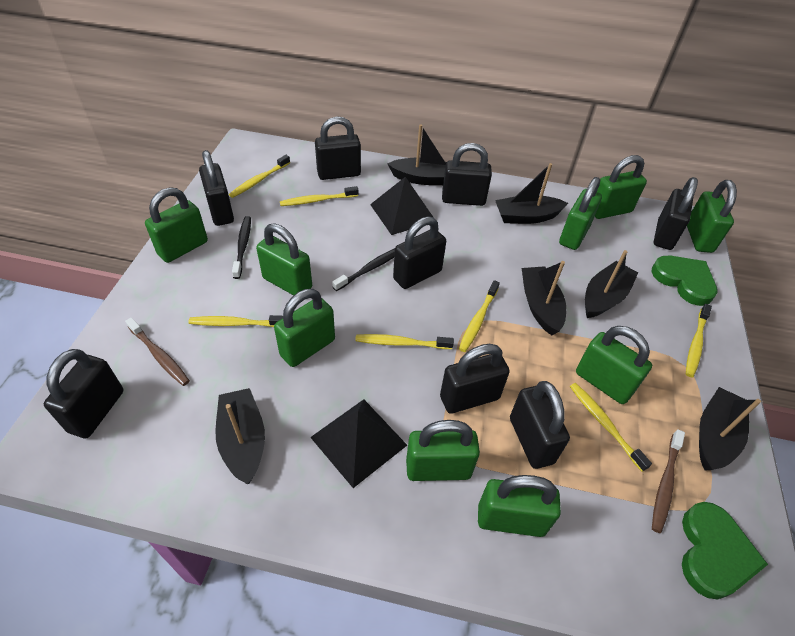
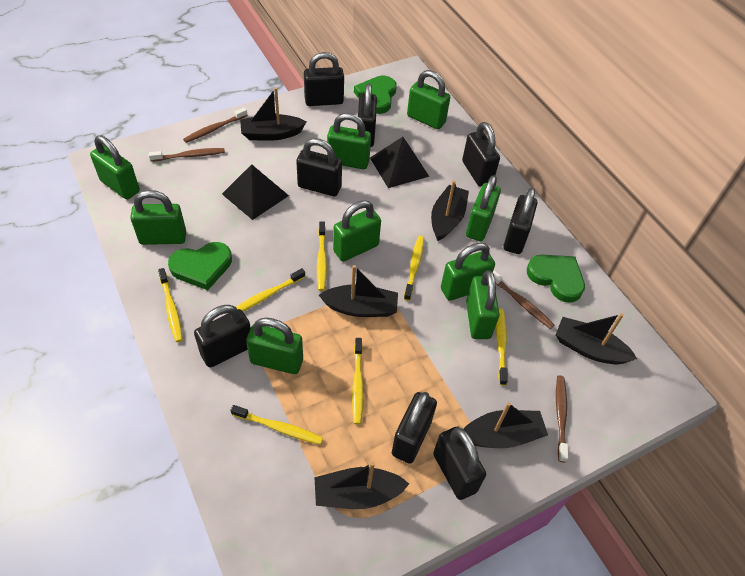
black toothbrush: 2 -> 0
brown toothbrush: 2 -> 4
green heart: 2 -> 3

